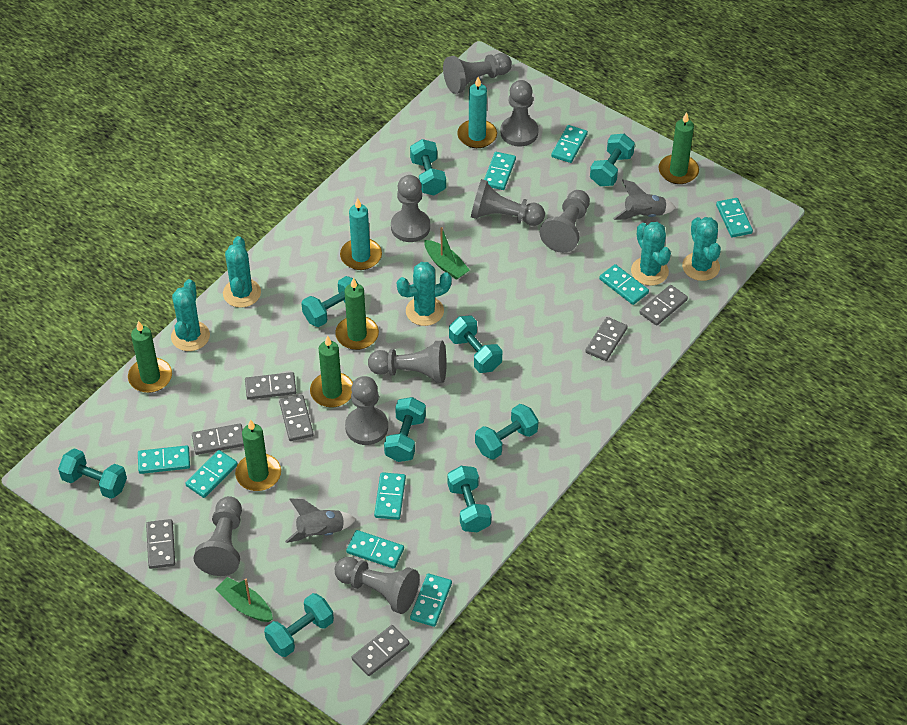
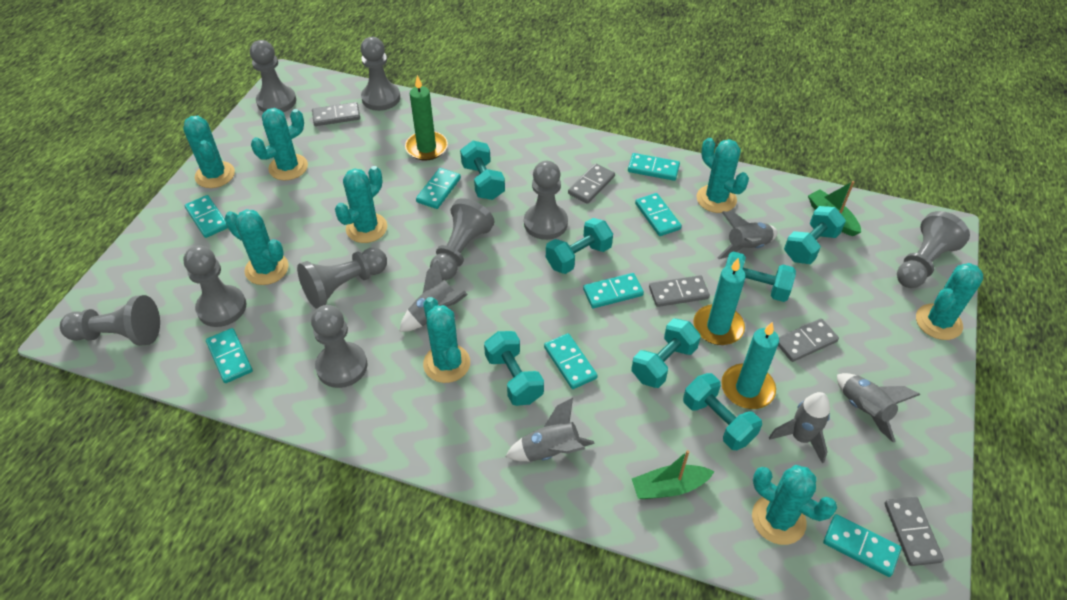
green candle: 5 -> 1
grey domino: 7 -> 5
grey rocket: 2 -> 5
turquoise cactus: 5 -> 8
turquoise domino: 9 -> 8
turquoise dumbbell: 9 -> 7

